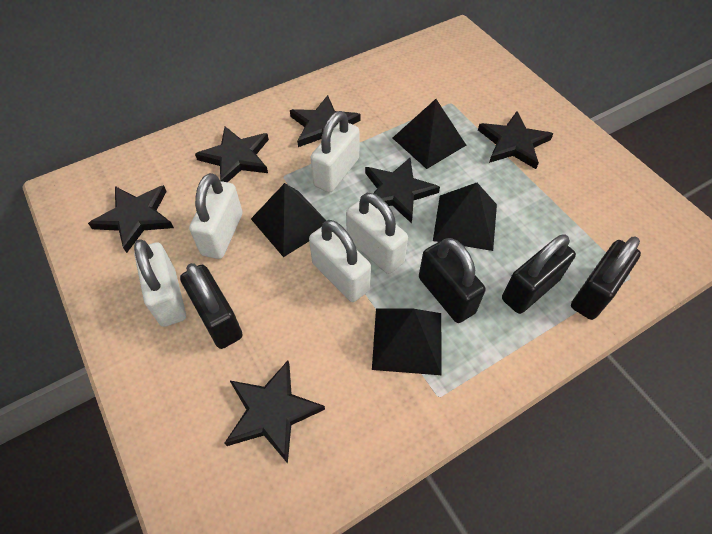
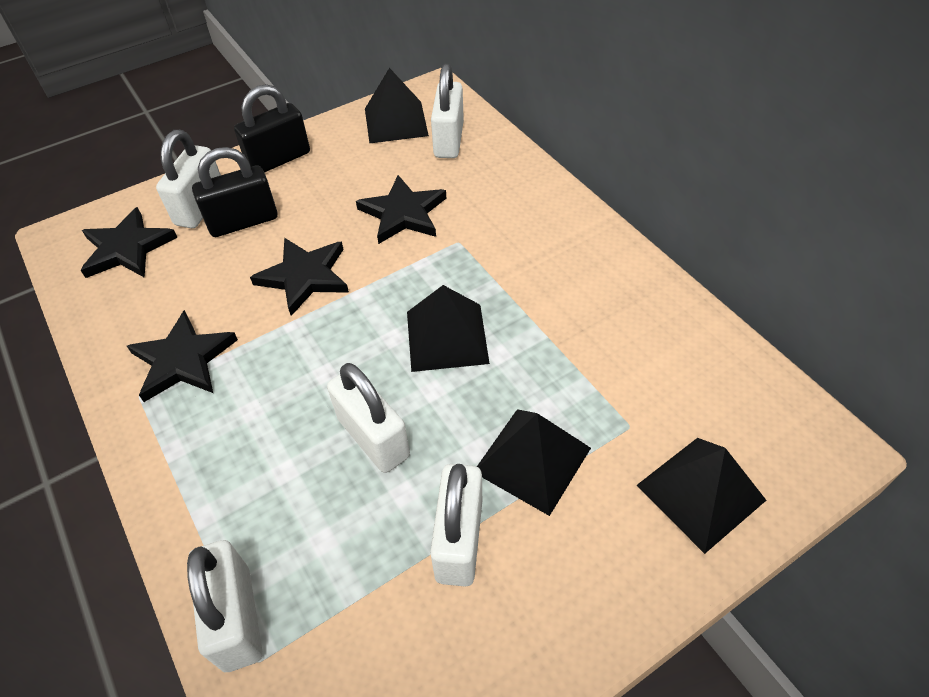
black padlock: 4 -> 2
black star: 6 -> 4

